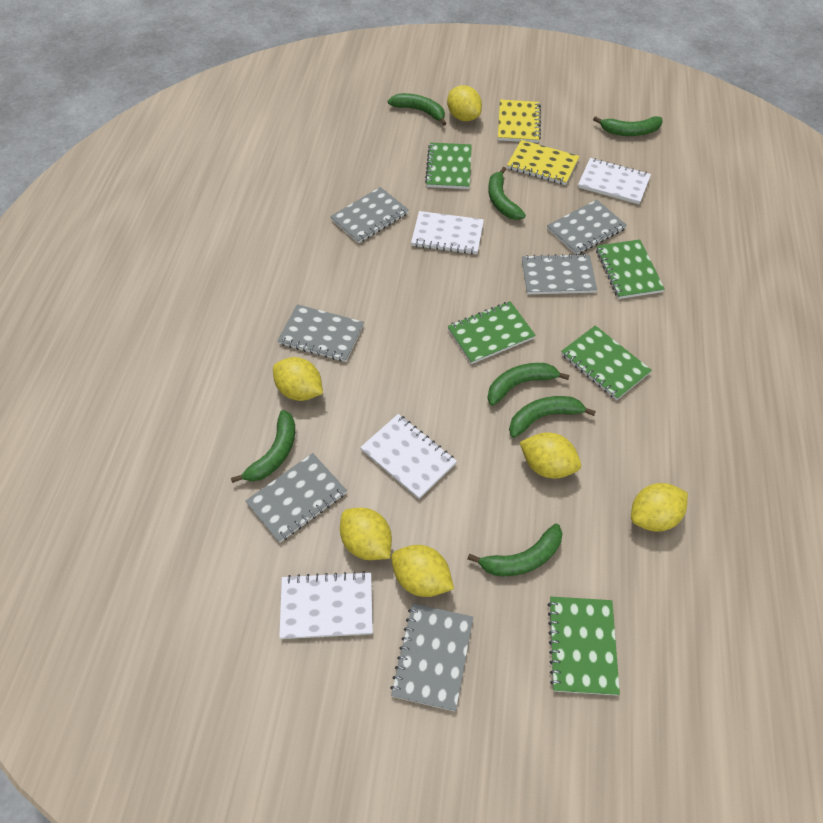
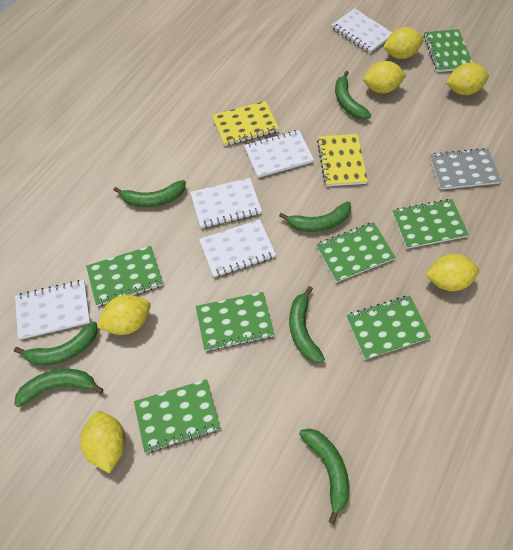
green notebook: 5 -> 7
grey notebook: 6 -> 1
white notebook: 4 -> 5

